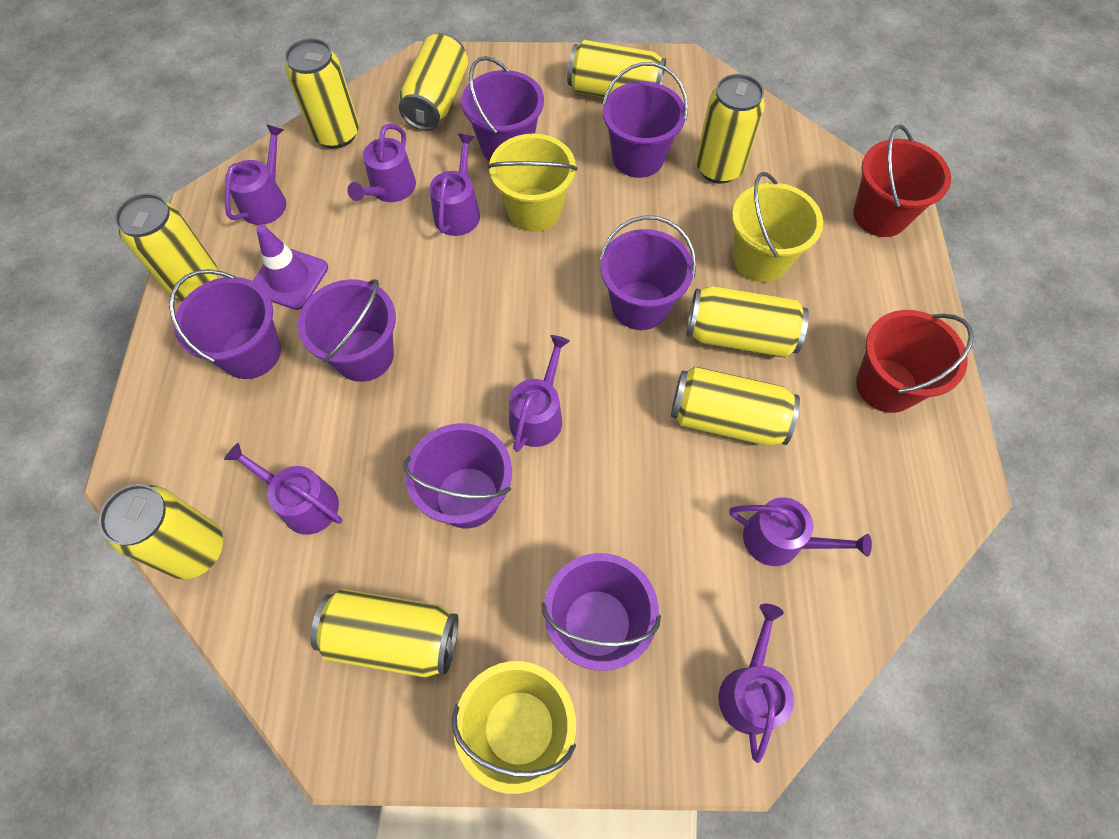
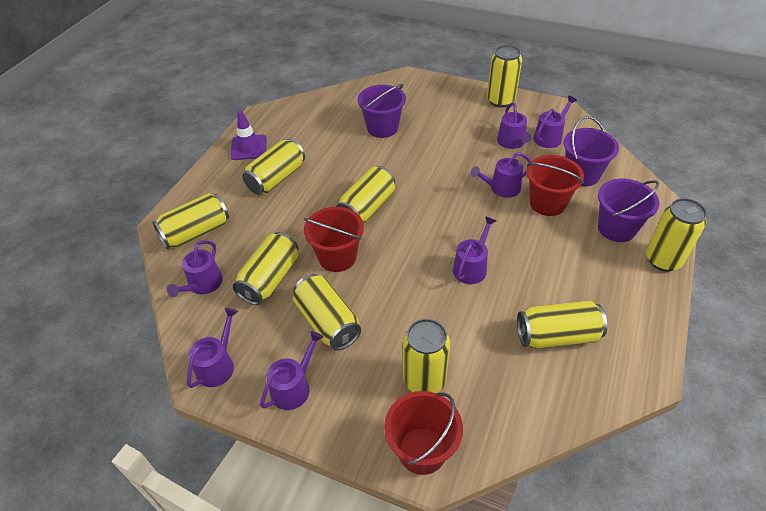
purple bucket: 7 -> 3
red bucket: 2 -> 3
yellow bucket: 3 -> 0

